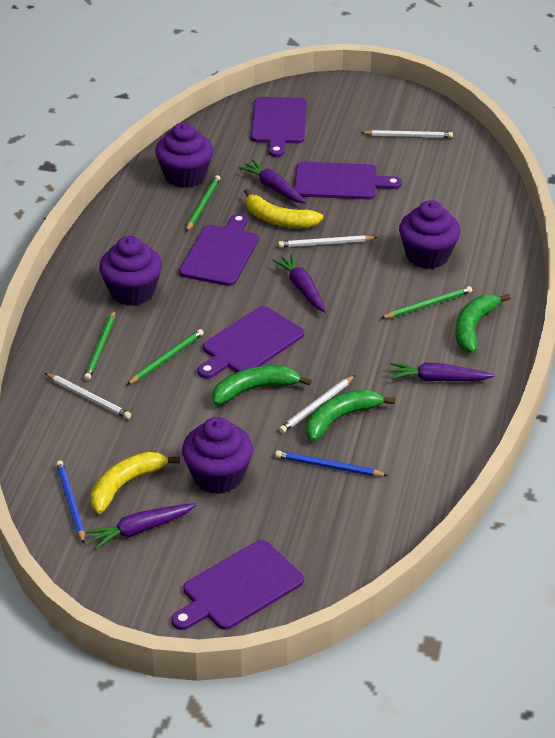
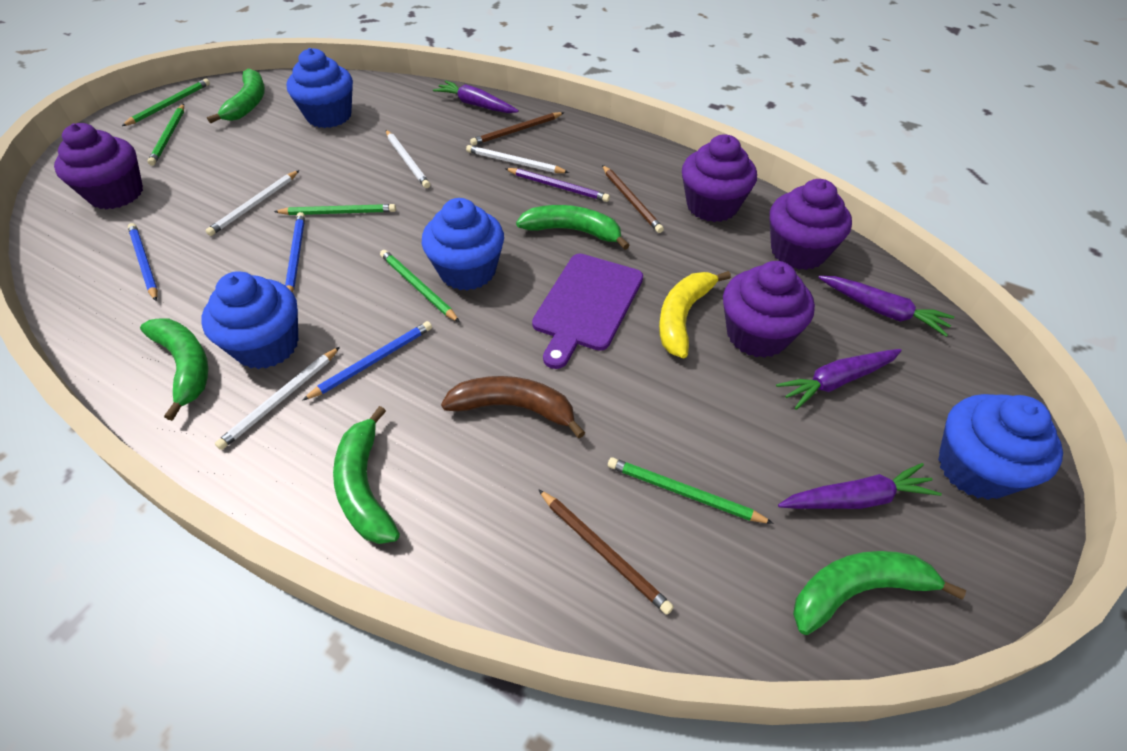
blue cupcake: 0 -> 4
blue pencil: 2 -> 3
brown banana: 0 -> 1
brown pencil: 0 -> 3
green banana: 3 -> 5
green pencil: 4 -> 5
purple cutting board: 5 -> 1
purple pencil: 0 -> 1
yellow banana: 2 -> 1

